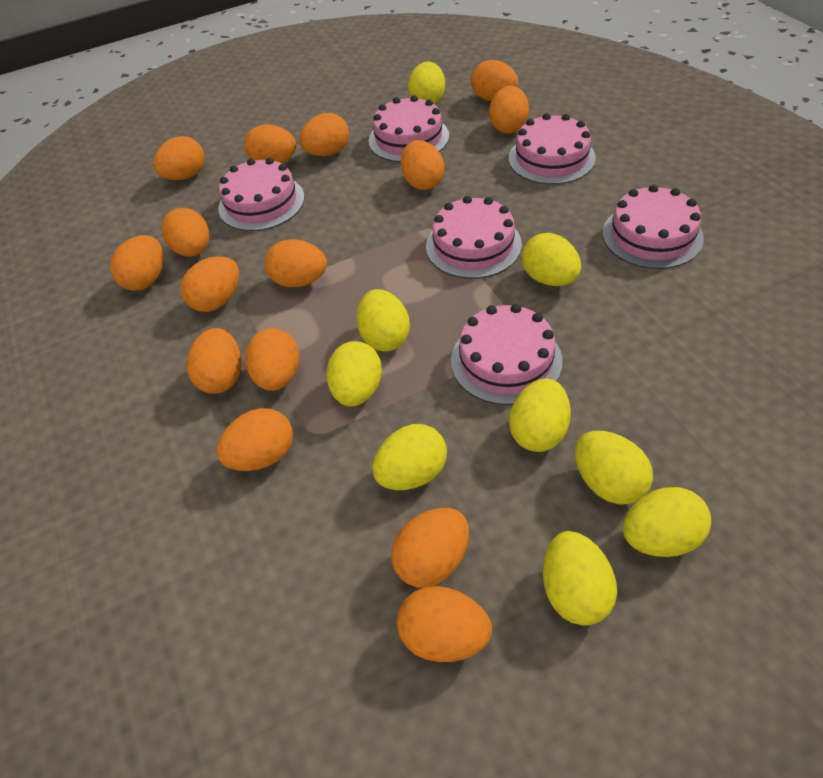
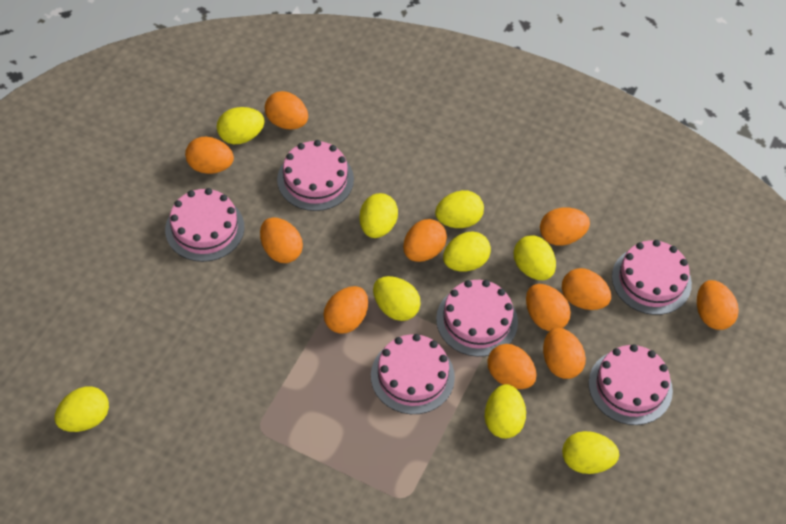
orange egg: 15 -> 11

